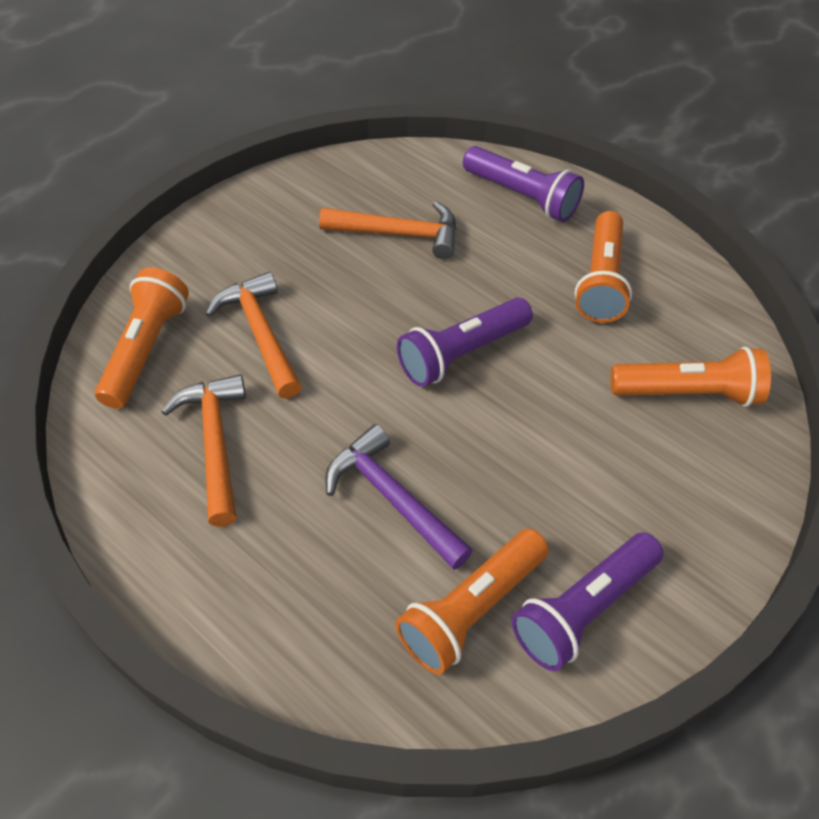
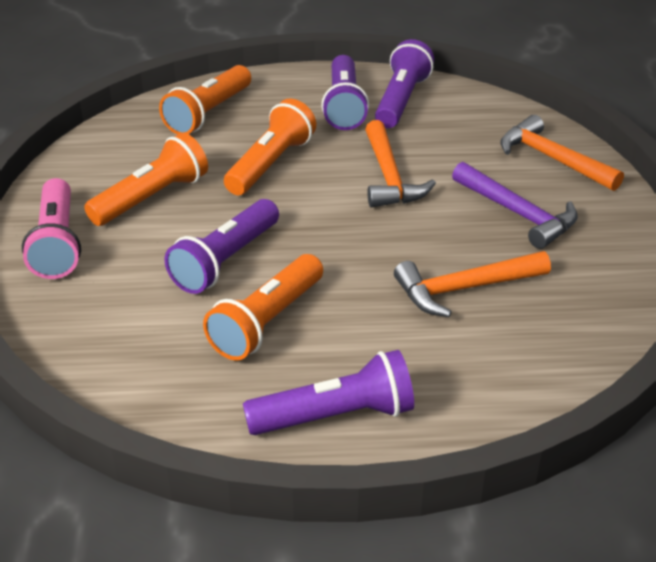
pink flashlight: 0 -> 1
purple flashlight: 3 -> 4

